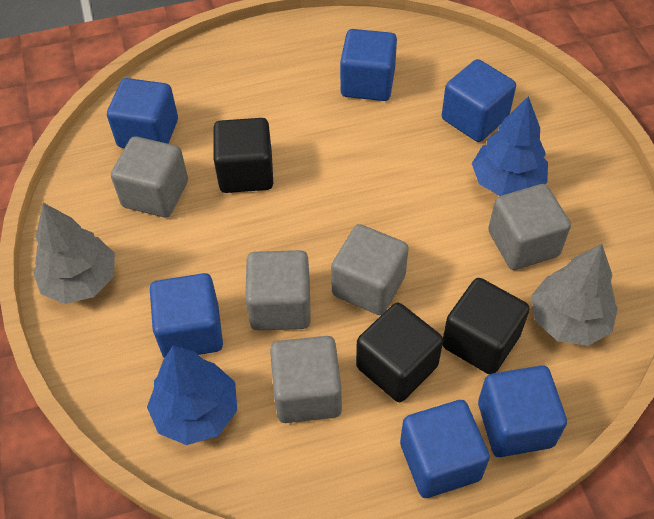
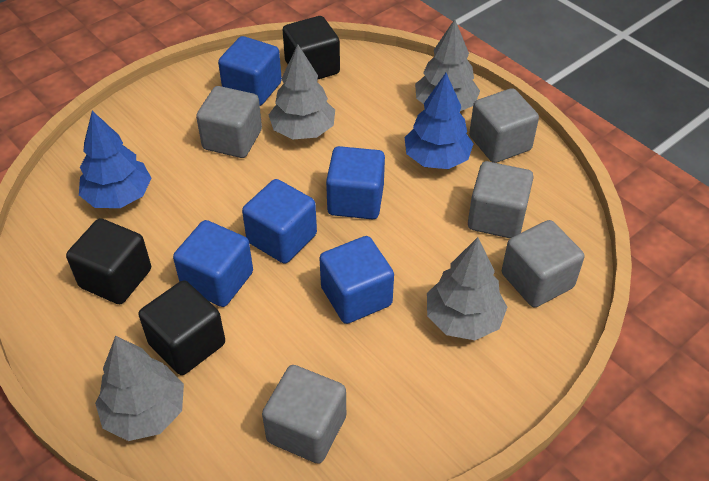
blue cube: 6 -> 5
grey tree: 2 -> 4

